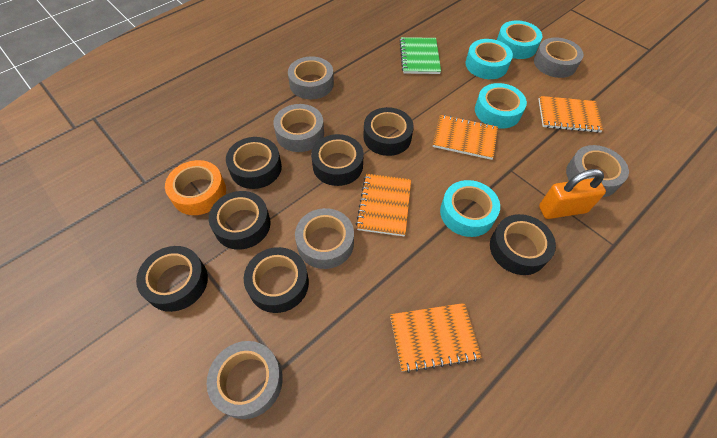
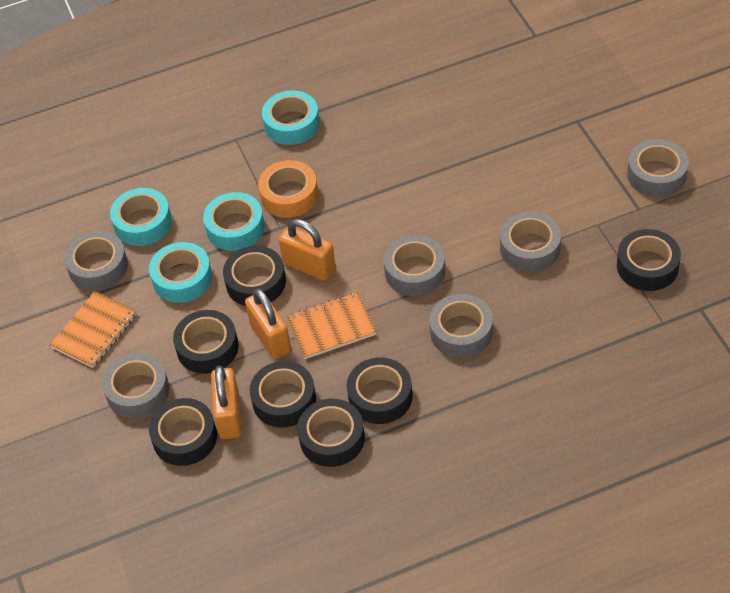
green notebook: 1 -> 0
orange notebook: 4 -> 2
orange padlock: 1 -> 3

